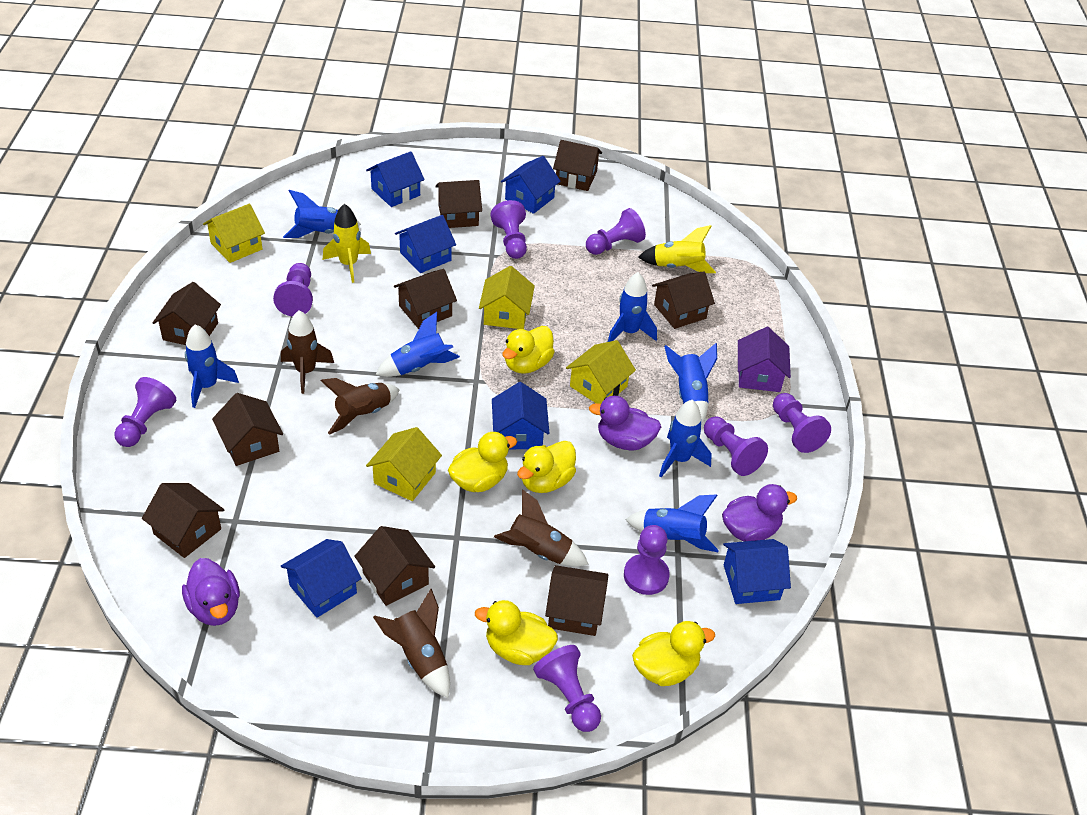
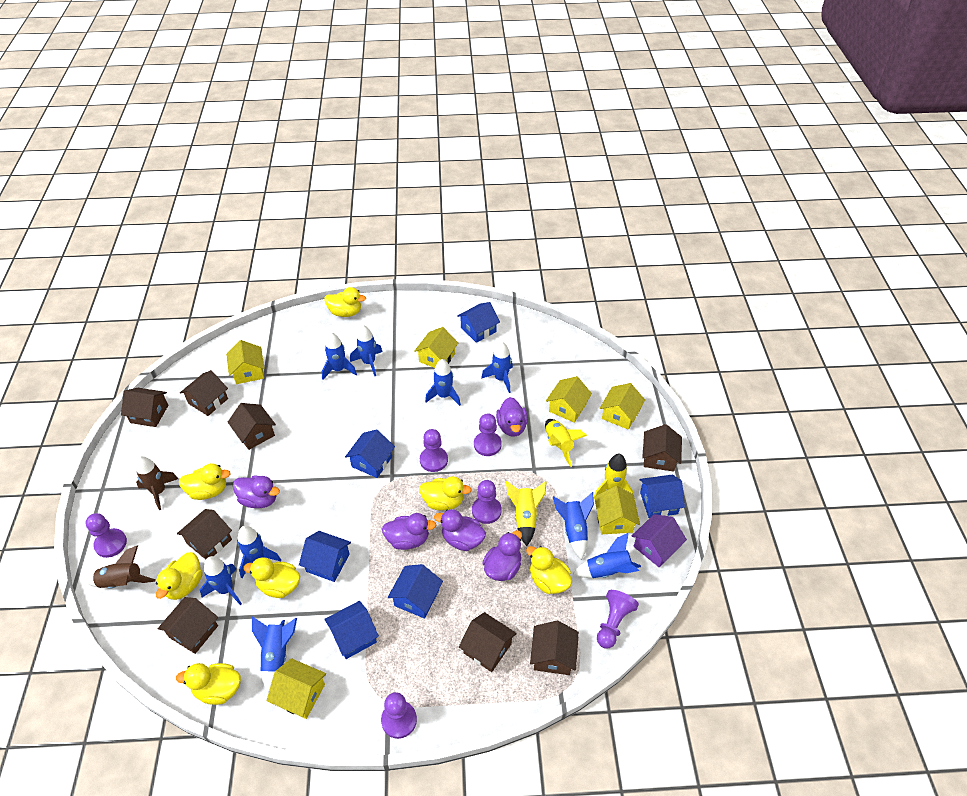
blue rocket: 7 -> 9
brown house: 9 -> 8
brown rocket: 4 -> 2
purple duck: 3 -> 5
purple pawn: 8 -> 6
yellow duck: 5 -> 7
yellow house: 4 -> 6
yellow rocket: 2 -> 3

